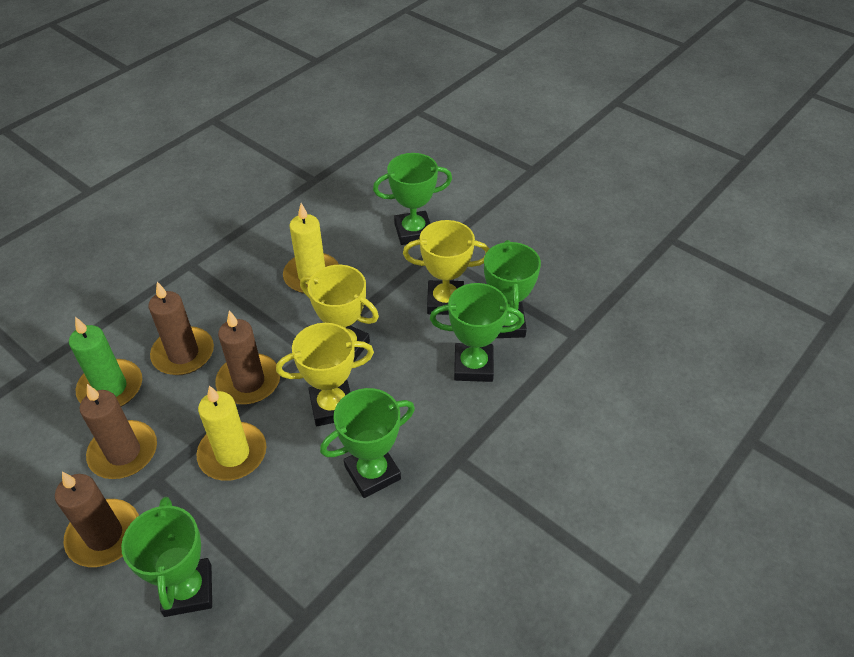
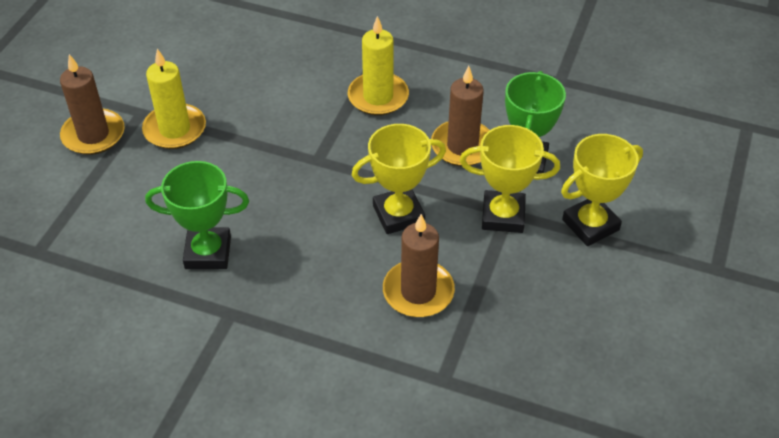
brown candle: 4 -> 3
green candle: 1 -> 0
green trophy: 5 -> 2

